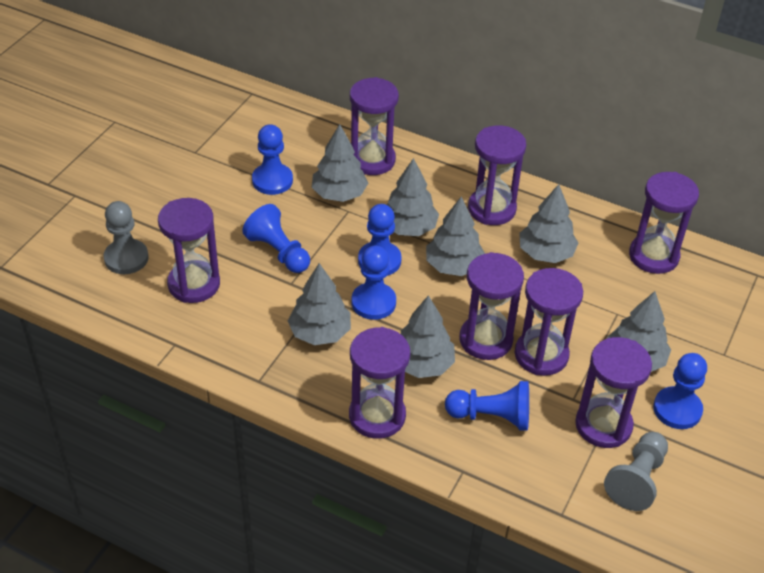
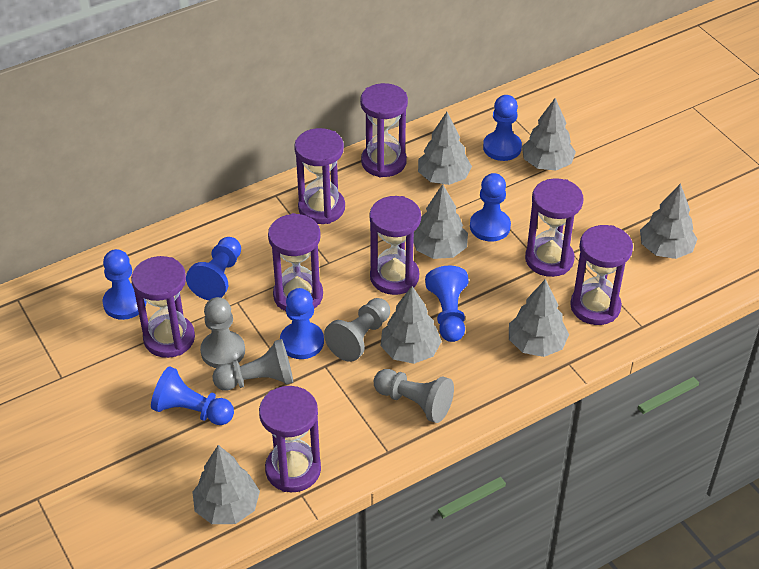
blue pawn: 6 -> 7
grey pawn: 2 -> 4

